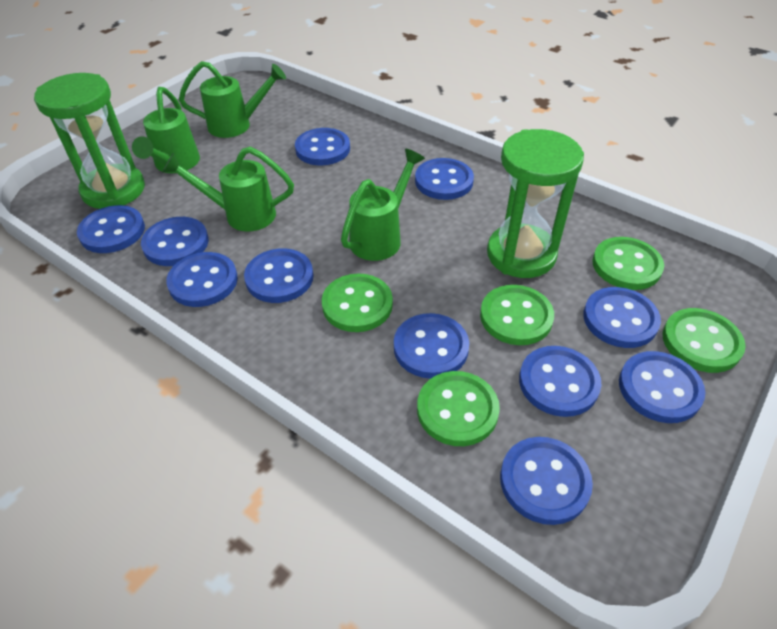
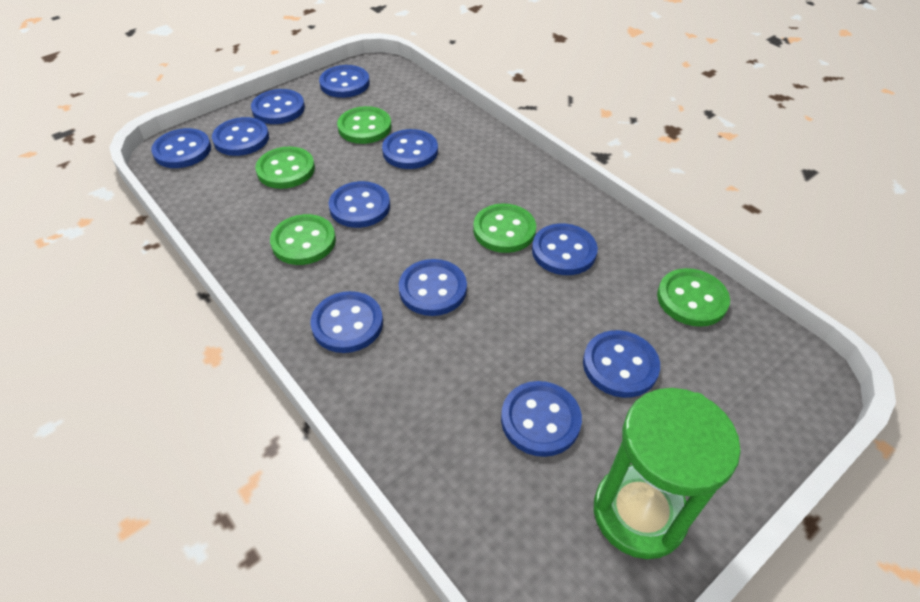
green hourglass: 2 -> 1
green watering can: 4 -> 0

